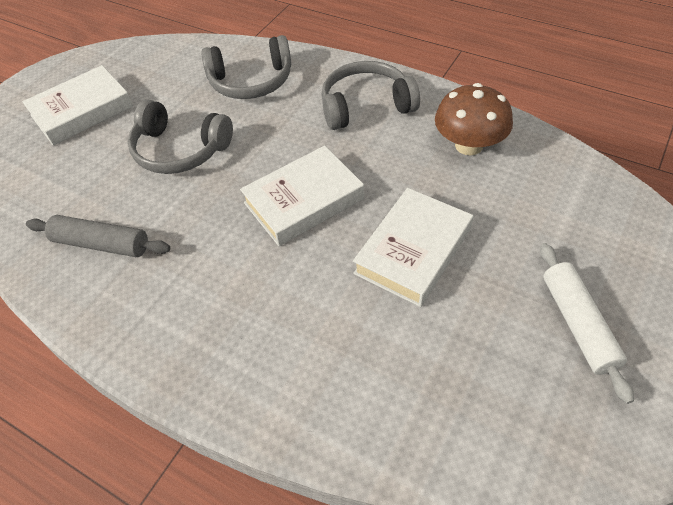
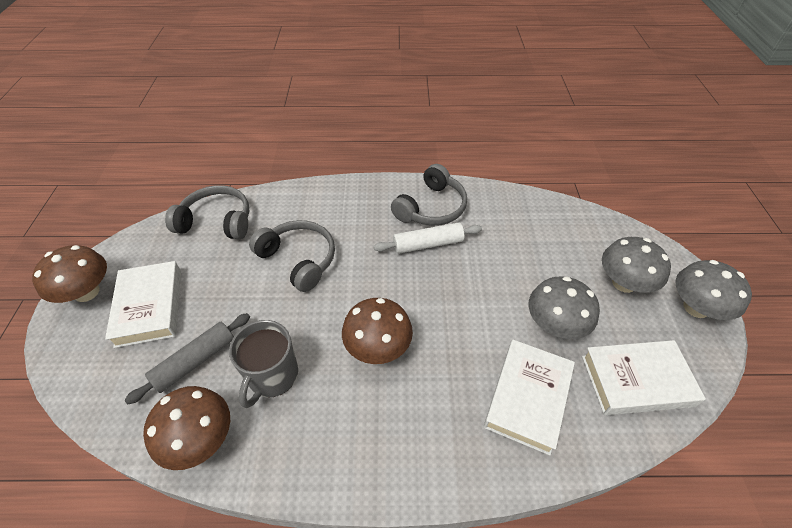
brown mushroom: 1 -> 3
grey mug: 0 -> 1
grey mushroom: 0 -> 3

